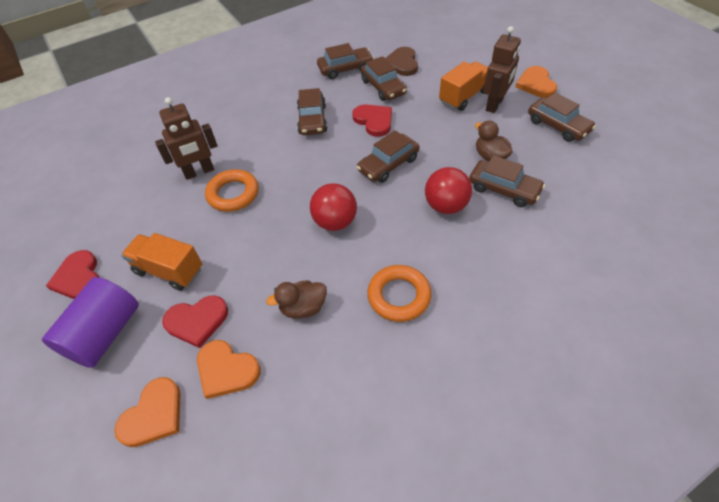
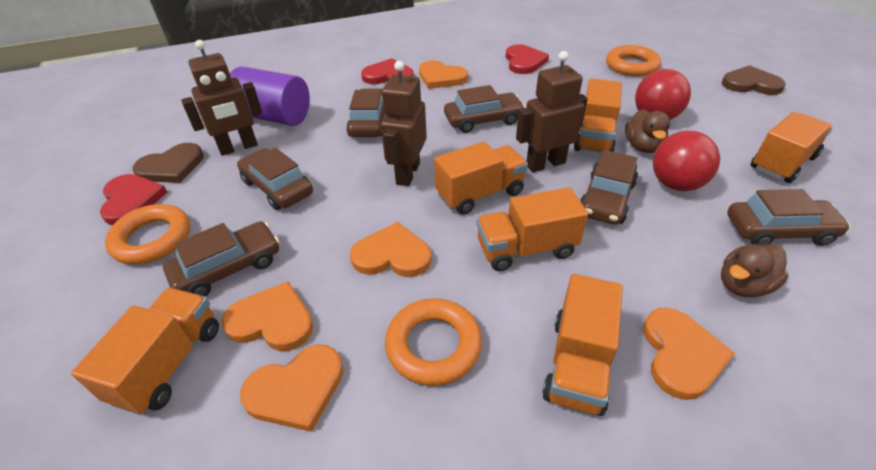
brown heart: 1 -> 2
brown robot: 2 -> 3
orange heart: 3 -> 5
orange ring: 2 -> 3
orange truck: 2 -> 6

